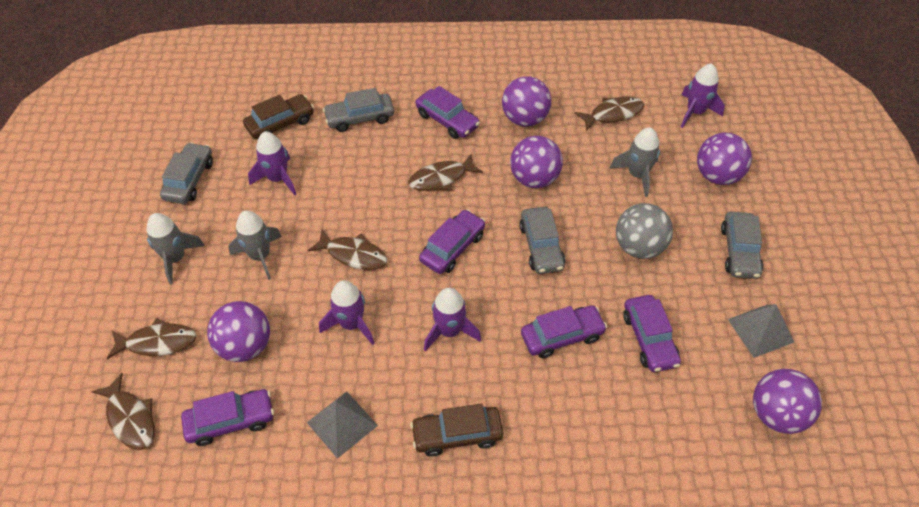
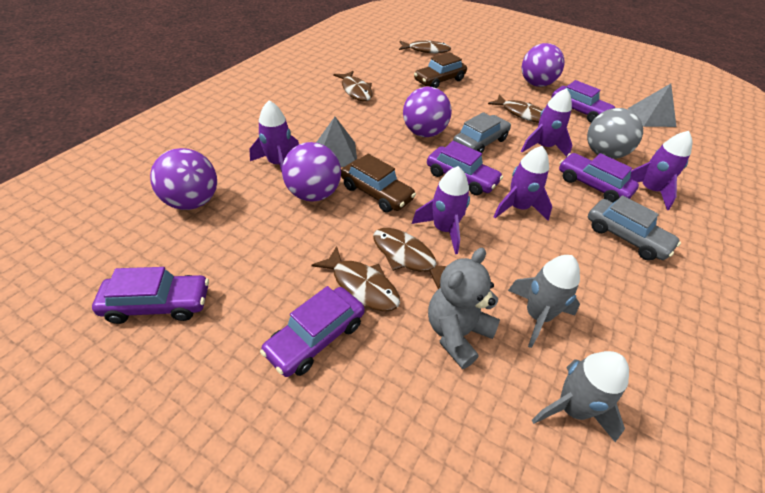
grey car: 4 -> 2
grey rocket: 3 -> 2
grey teddy bear: 0 -> 1
purple ball: 5 -> 4
purple rocket: 4 -> 5

